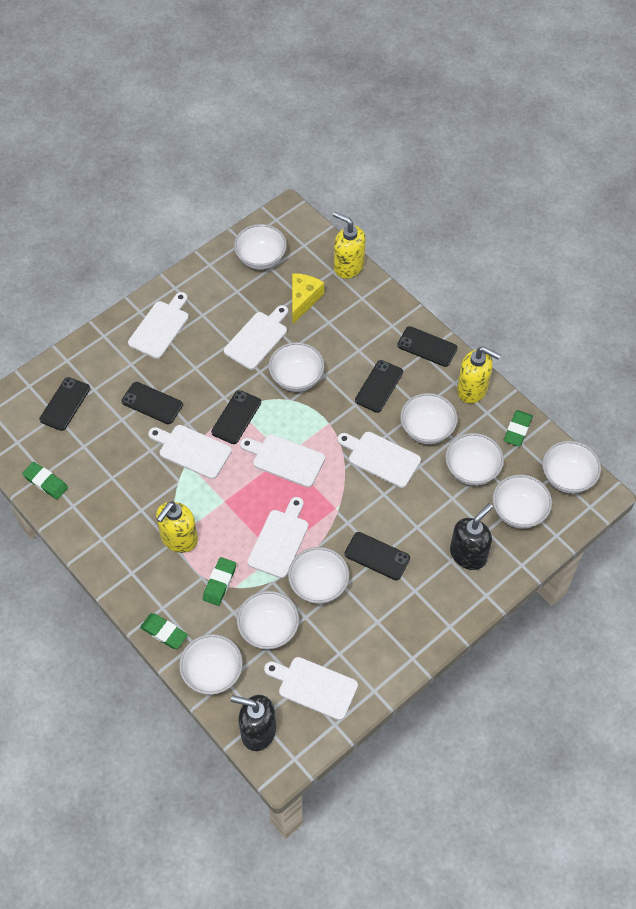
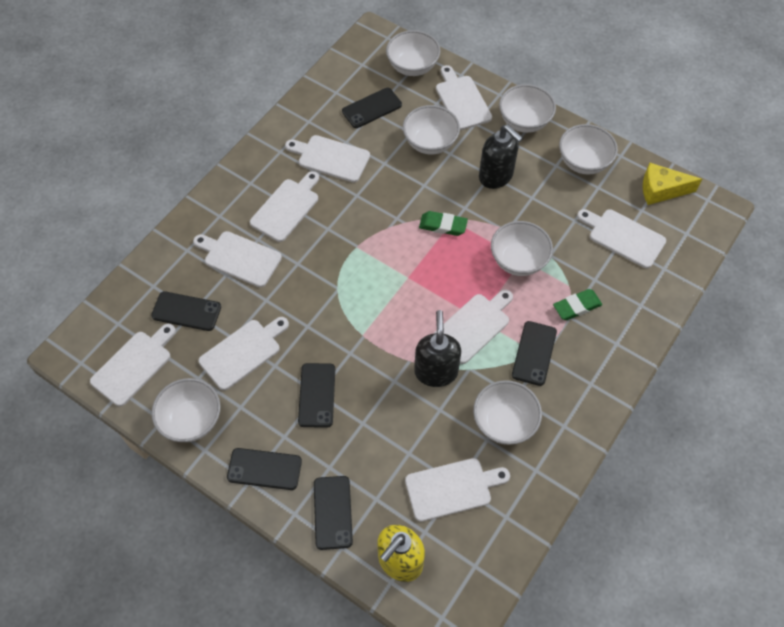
green eraser: 4 -> 2
white bowl: 9 -> 7
white cutting board: 7 -> 9
yellow soap dispenser: 3 -> 1

